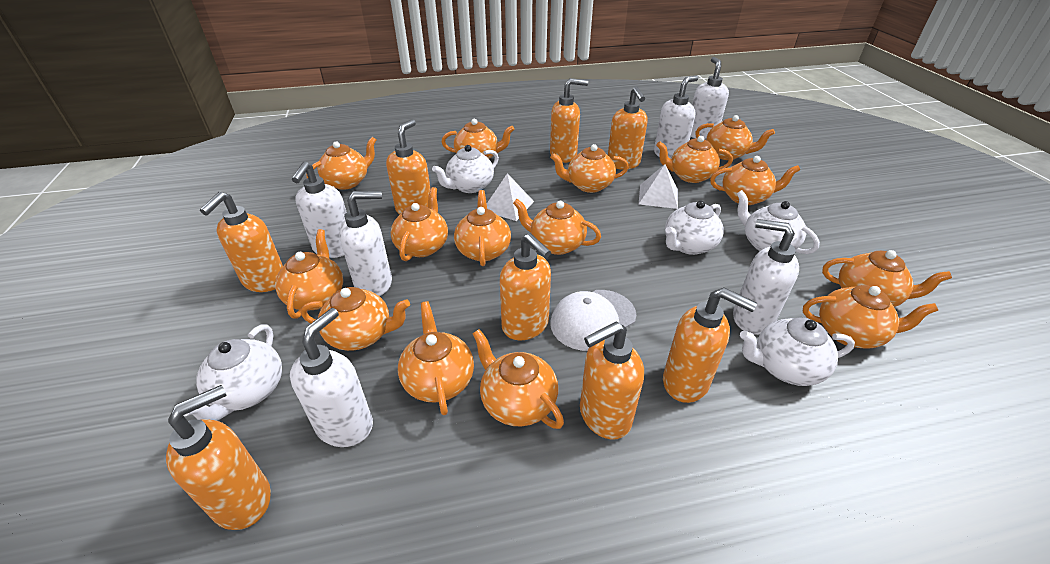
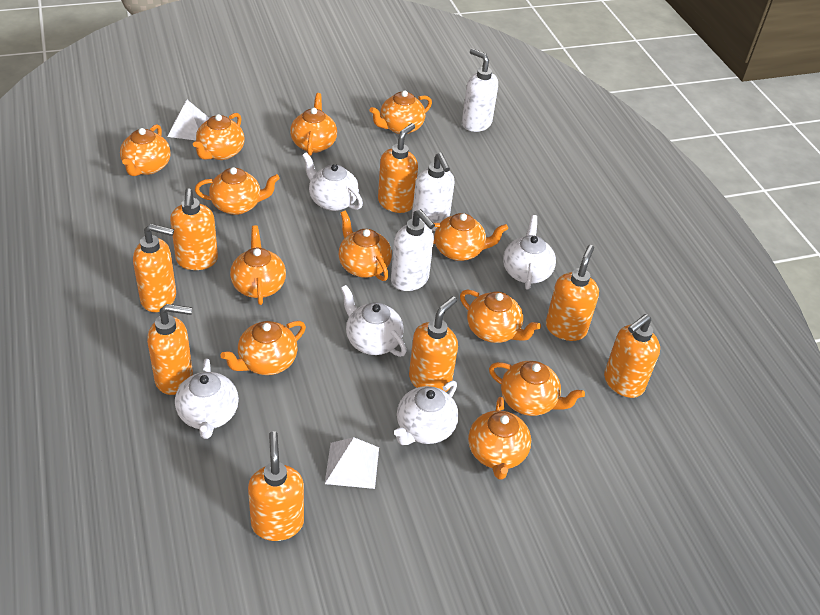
orange teapot: 15 -> 12
white cap: 1 -> 0
white soap dispenser: 6 -> 3

